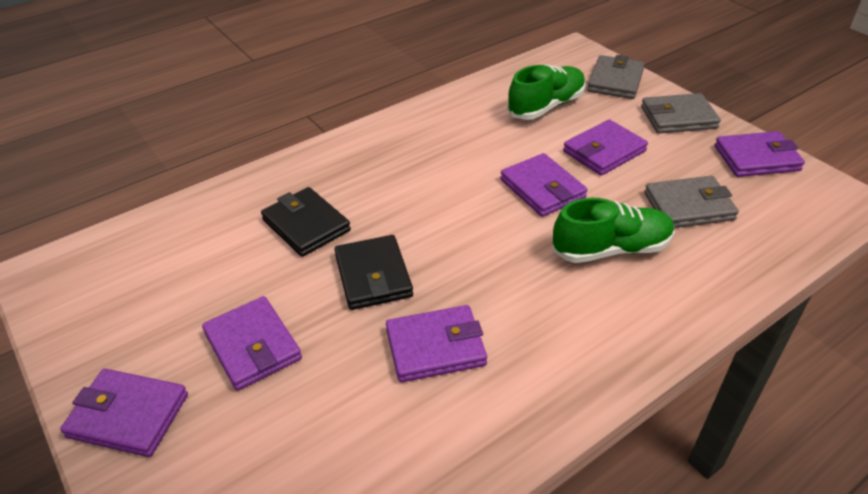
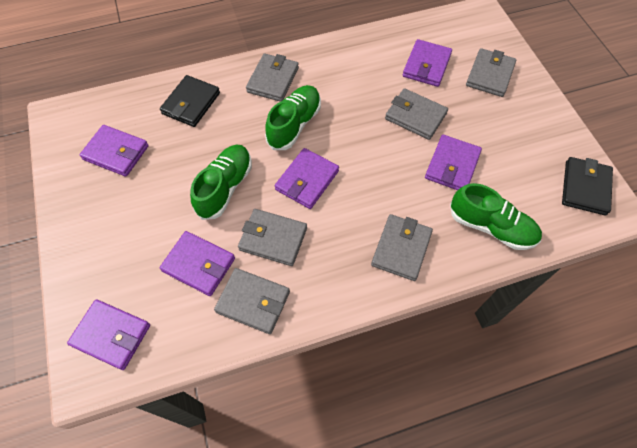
green shoe: 2 -> 3
grey wallet: 3 -> 6

